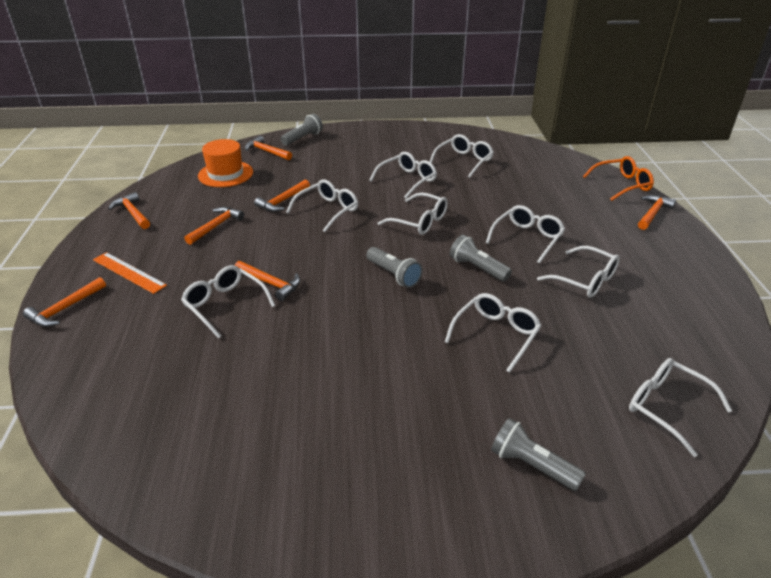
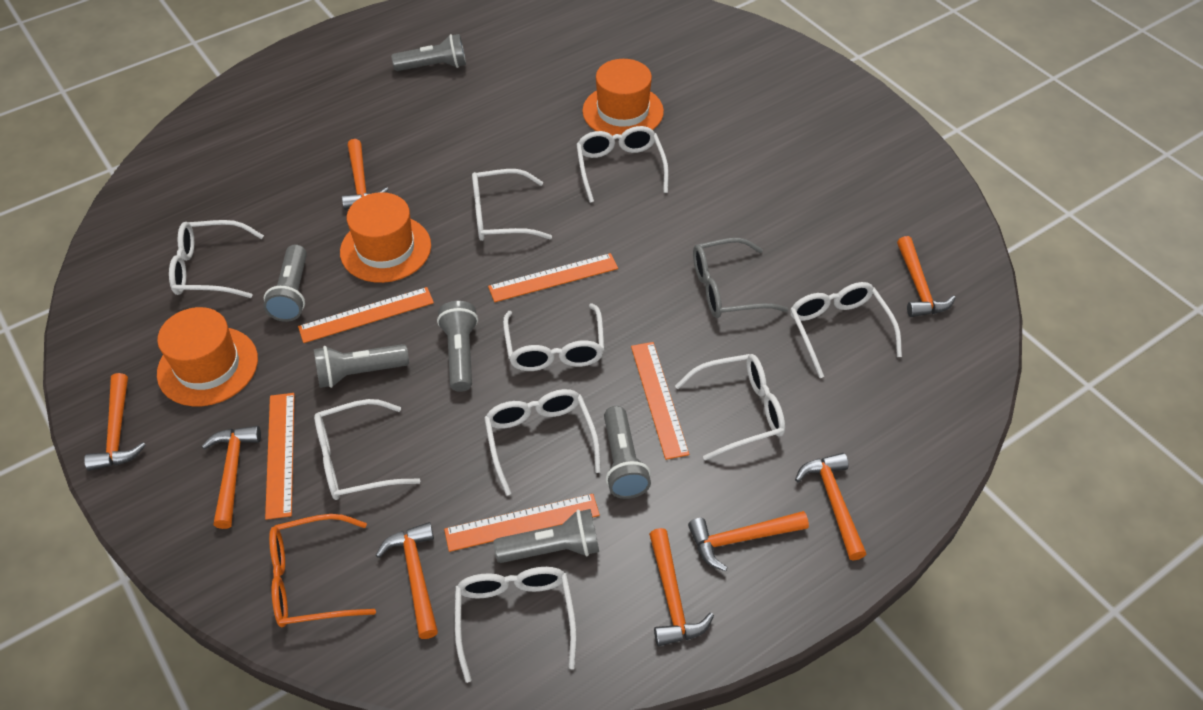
grey flashlight: 4 -> 6
grey glasses: 0 -> 1
orange hammer: 7 -> 8
orange hat: 1 -> 3
orange ruler: 1 -> 5

